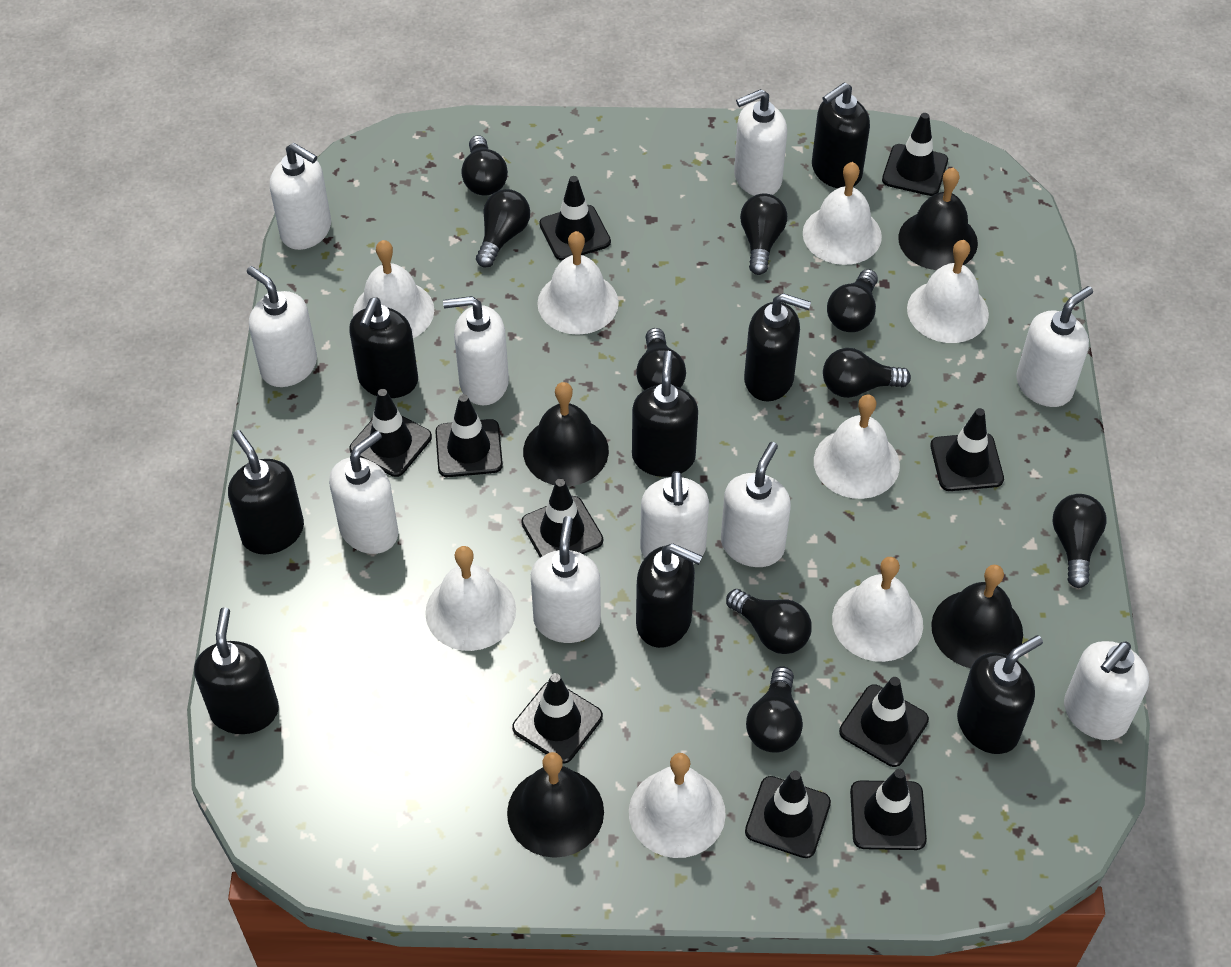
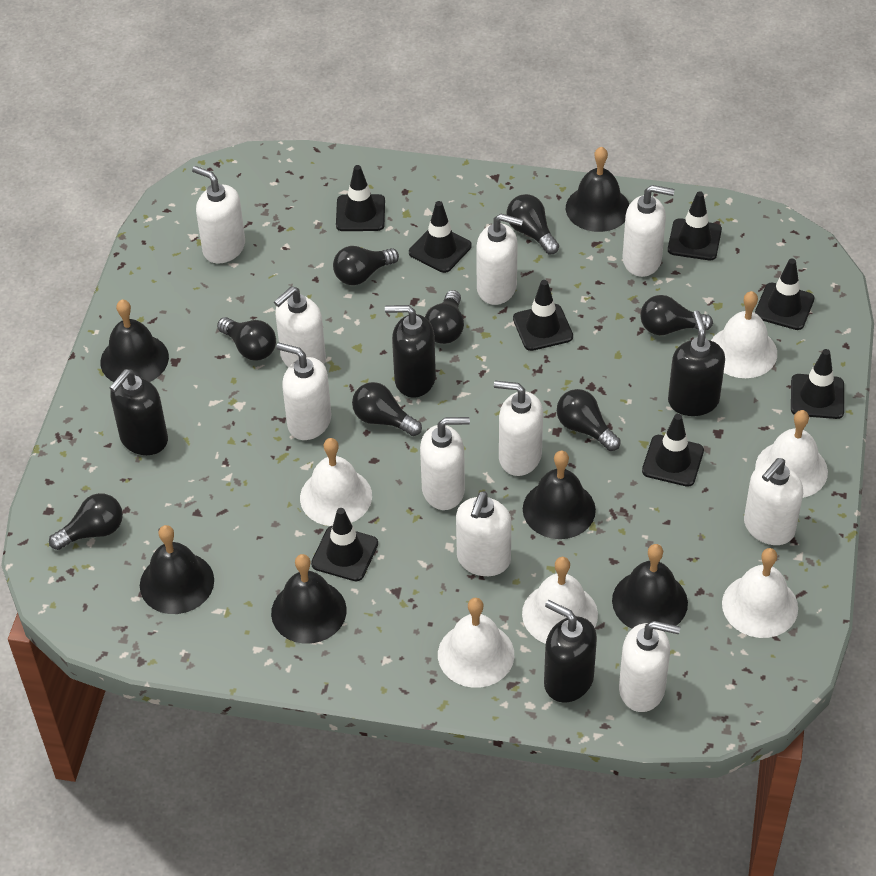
black bell: 4 -> 6
black light bulb: 9 -> 8
black soap dispenser: 8 -> 4
black traffic cone: 10 -> 8
white bell: 8 -> 6

